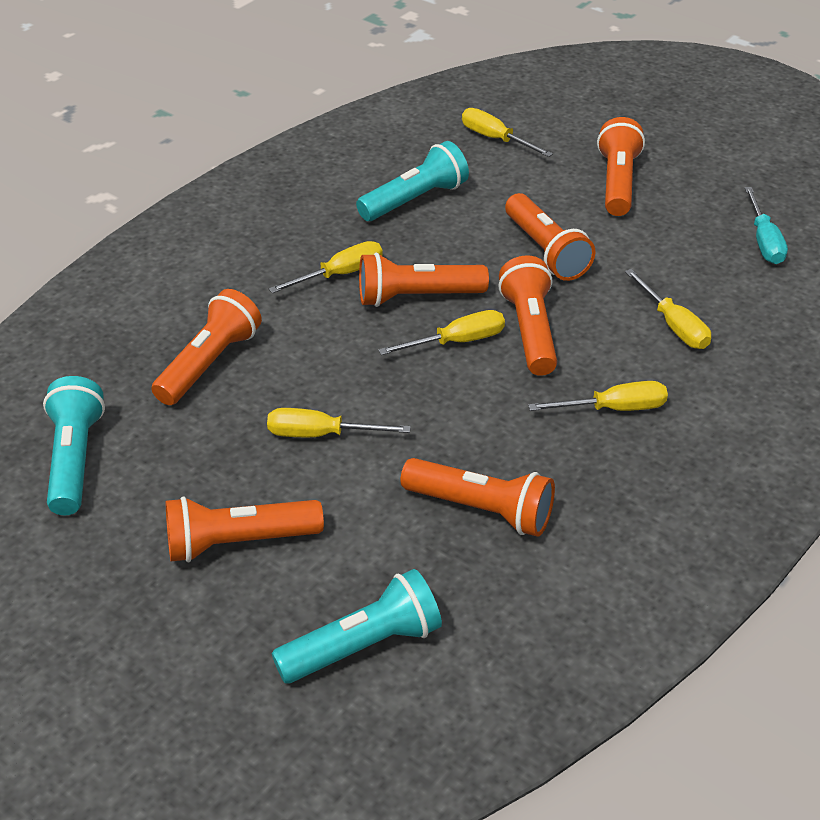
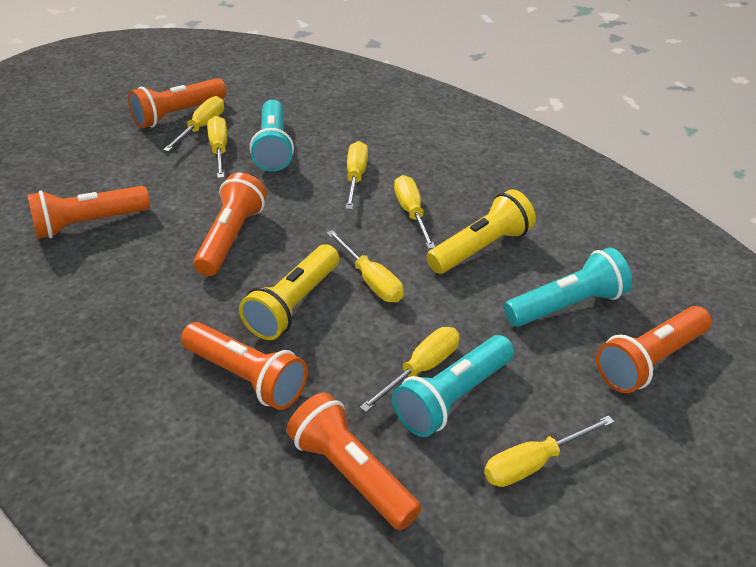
orange flashlight: 7 -> 6
turquoise screwdriver: 1 -> 0
yellow flashlight: 0 -> 2
yellow screwdriver: 6 -> 7

